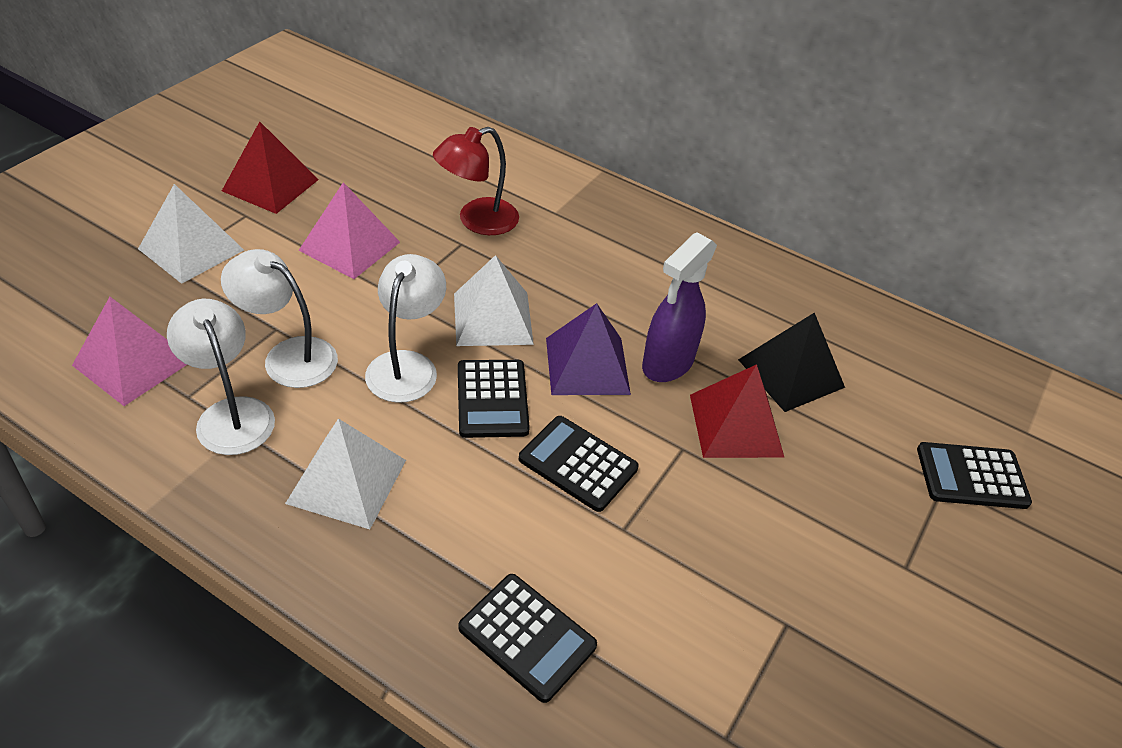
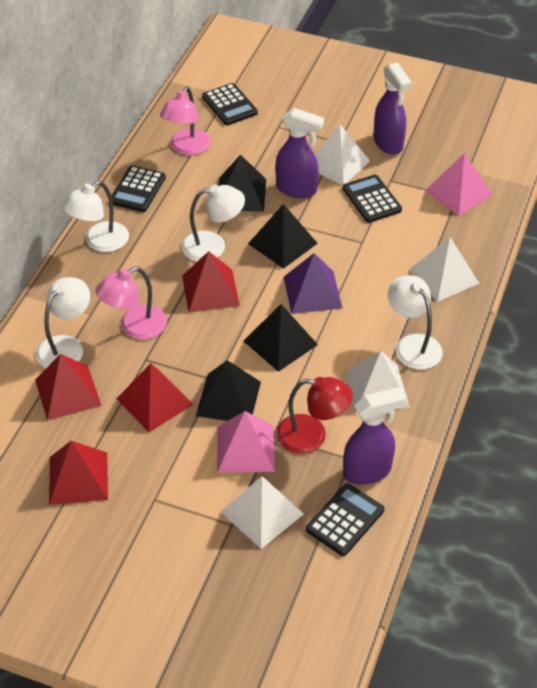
black pyramid: 1 -> 4
pink lamp: 0 -> 2
purple spray bottle: 1 -> 3
red pyramid: 2 -> 4
white lamp: 3 -> 4
white pyramid: 3 -> 4

